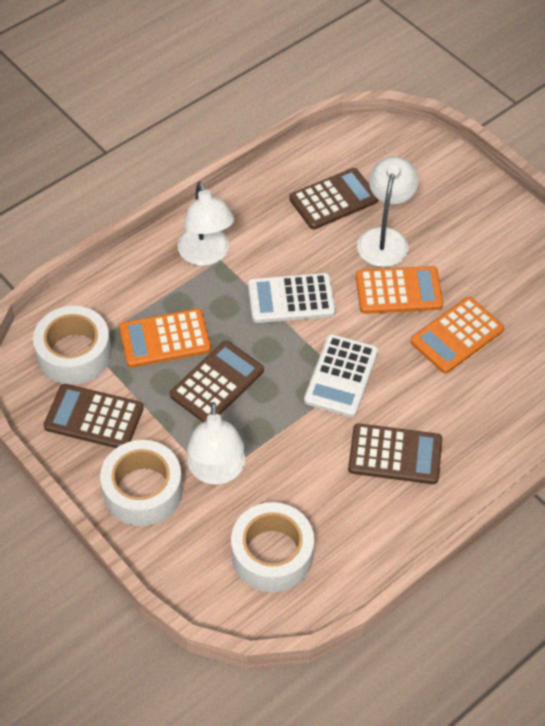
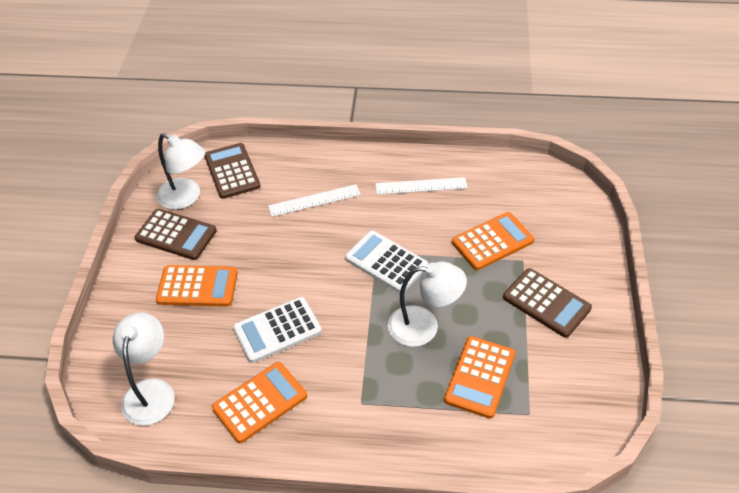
brown calculator: 4 -> 3
orange calculator: 3 -> 4
white ruler: 0 -> 2
white tape: 3 -> 0

